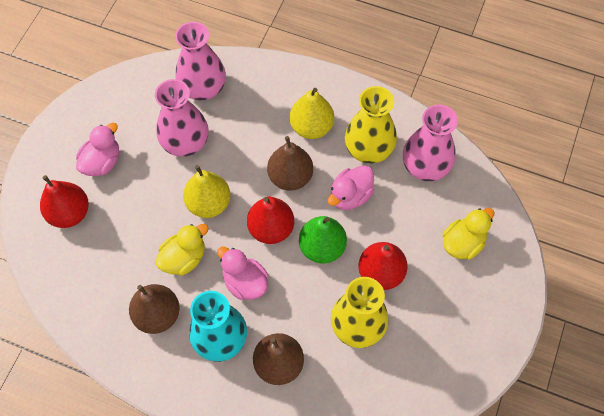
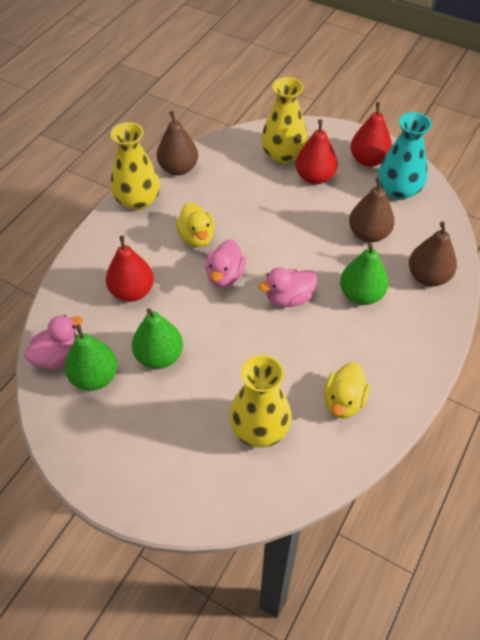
green pear: 1 -> 3
pink vase: 3 -> 0
yellow pear: 2 -> 0
yellow vase: 2 -> 3

